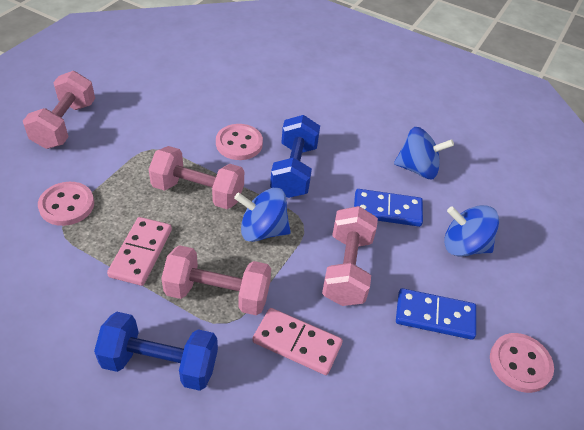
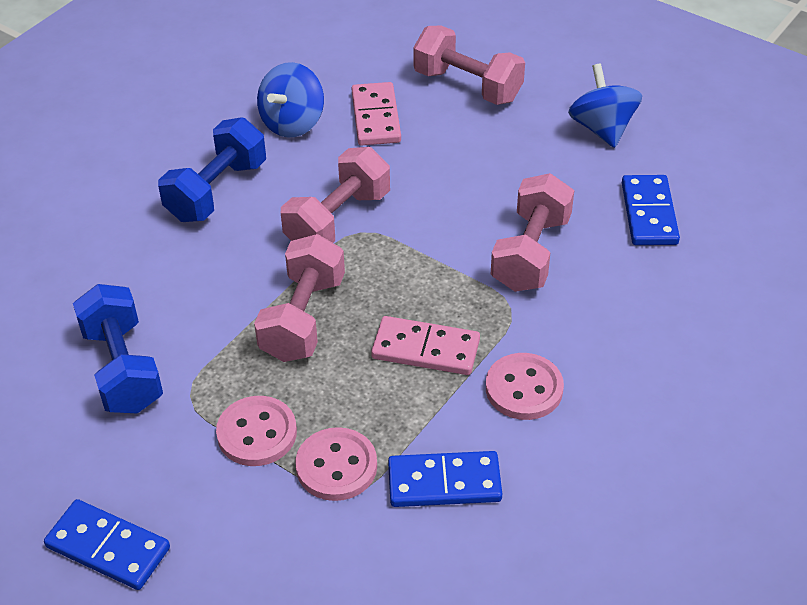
blue domino: 2 -> 3
blue spinning top: 3 -> 2

